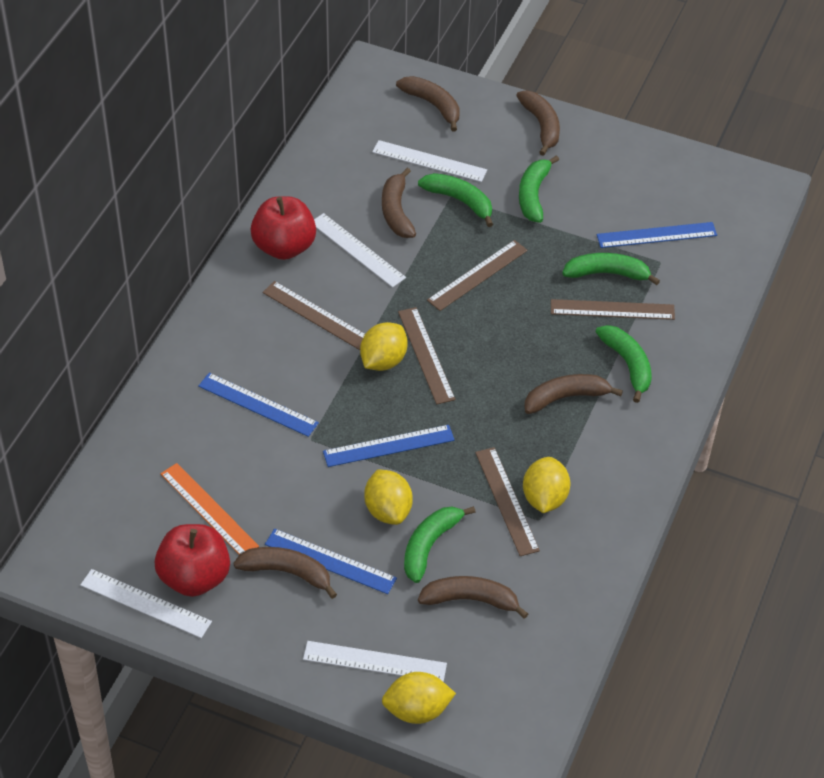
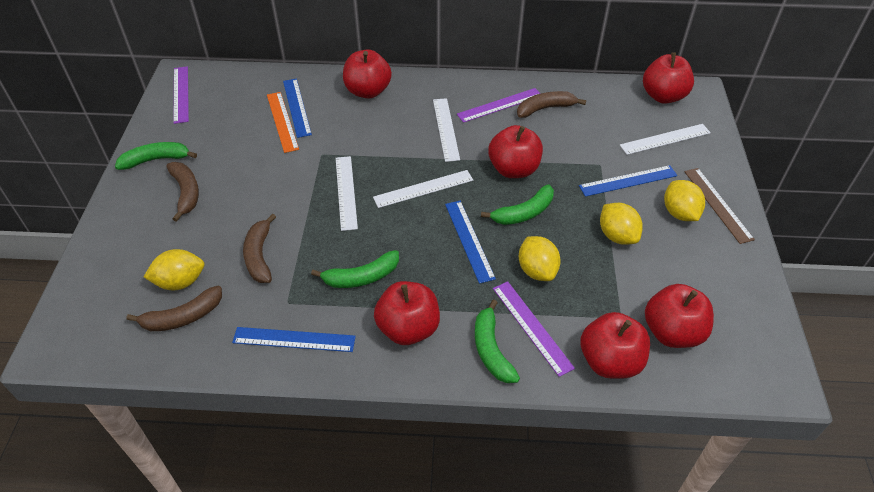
brown banana: 6 -> 4
brown ruler: 5 -> 1
green banana: 5 -> 4
purple ruler: 0 -> 3
red apple: 2 -> 6

